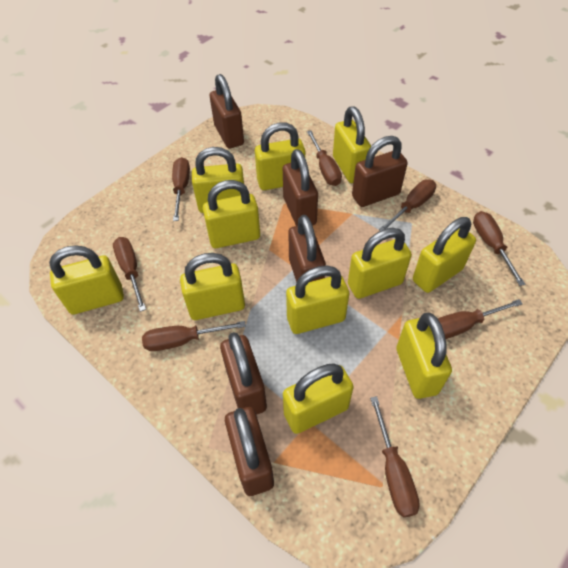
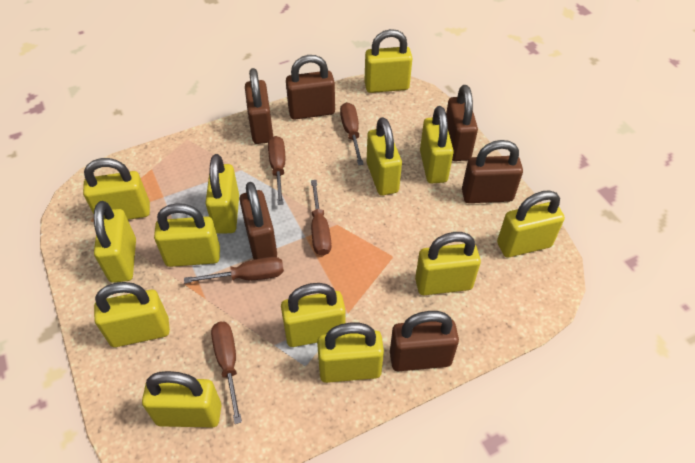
brown screwdriver: 8 -> 5
yellow padlock: 11 -> 13

